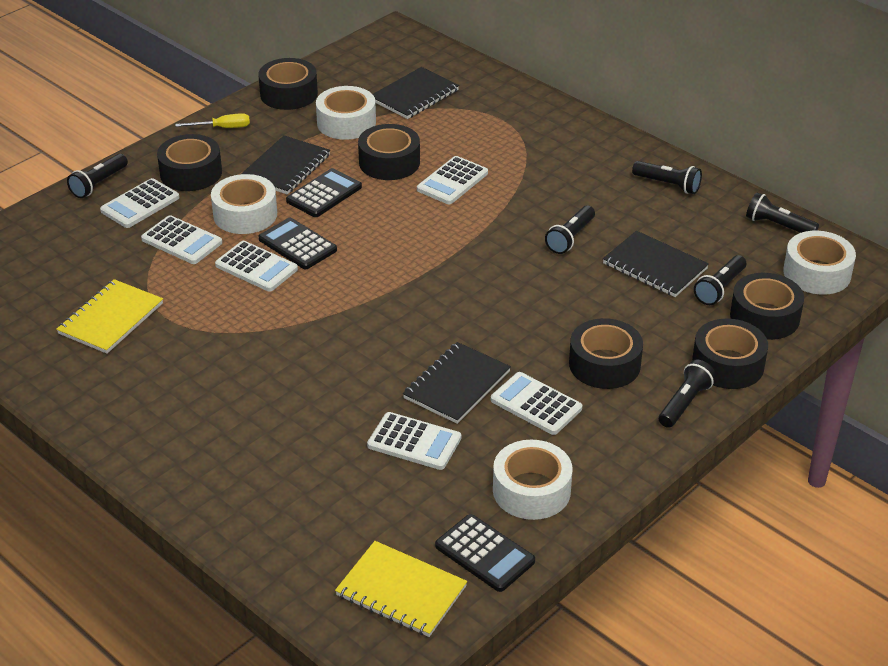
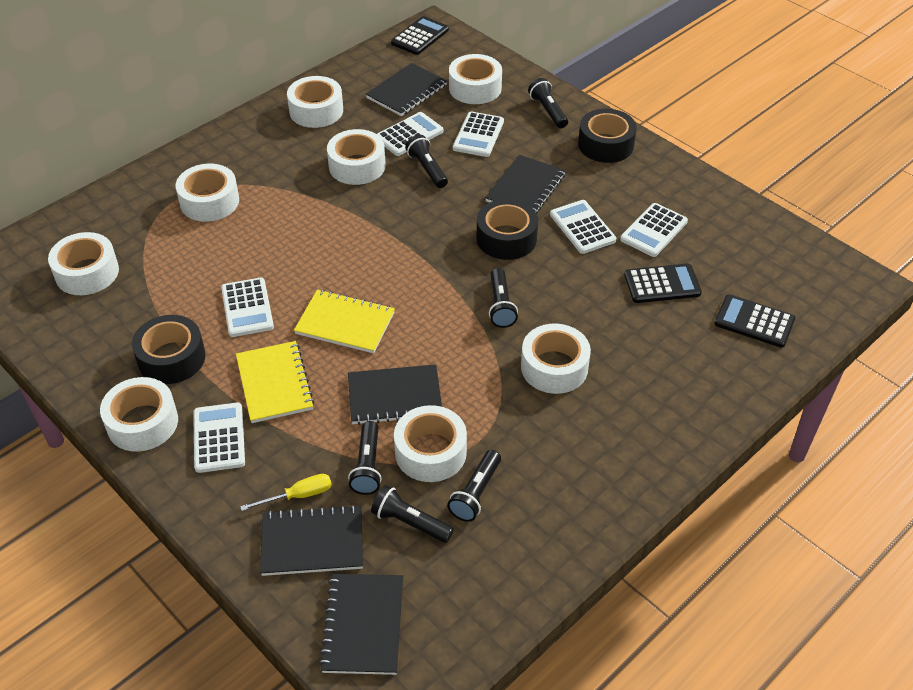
black notebook: 4 -> 5
black tape: 6 -> 3
white tape: 4 -> 8

